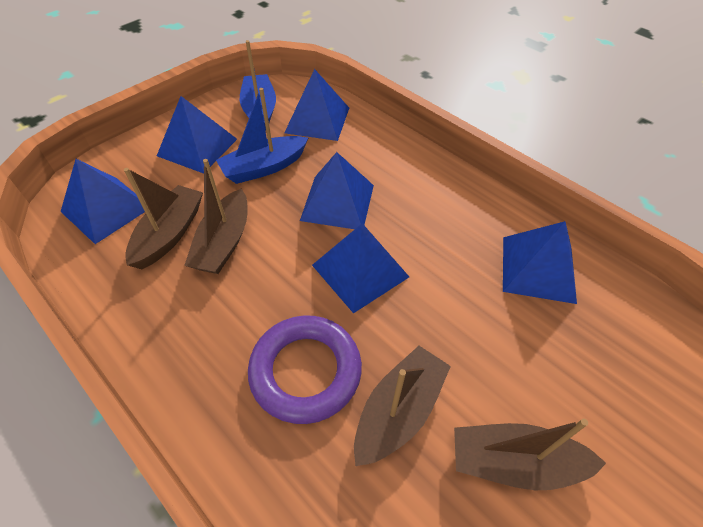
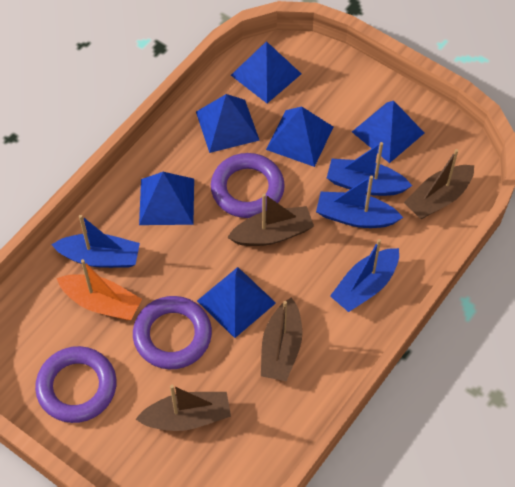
blue boat: 2 -> 4
orange boat: 0 -> 1
purple ring: 1 -> 3

